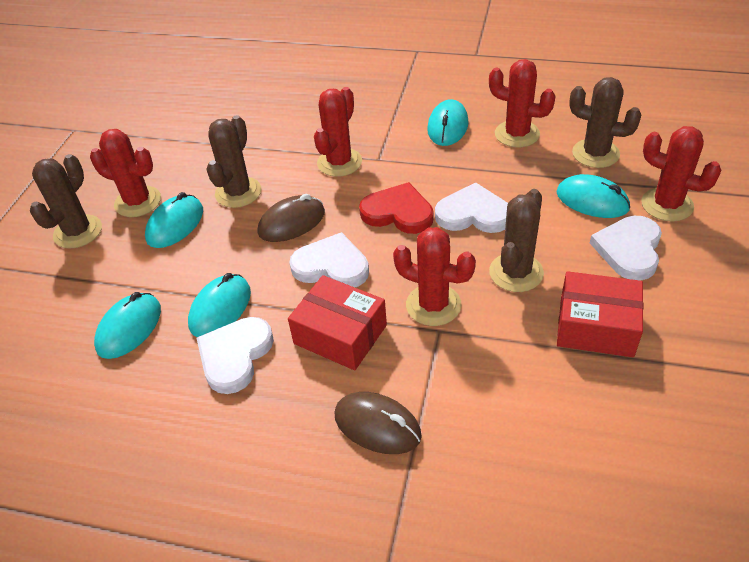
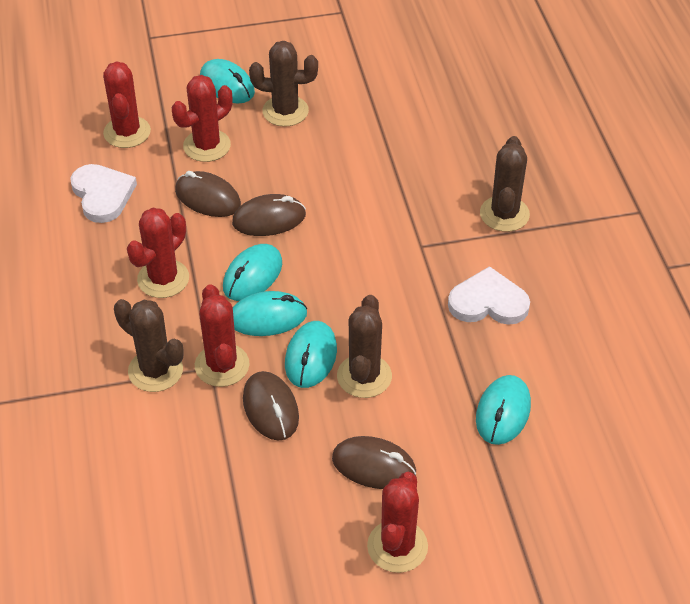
brown mouse: 2 -> 4
red box: 2 -> 0
red heart: 1 -> 0
white heart: 4 -> 2

